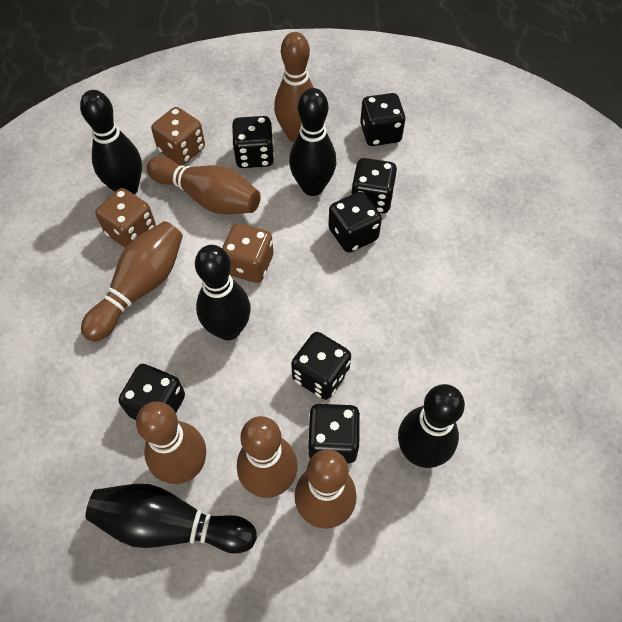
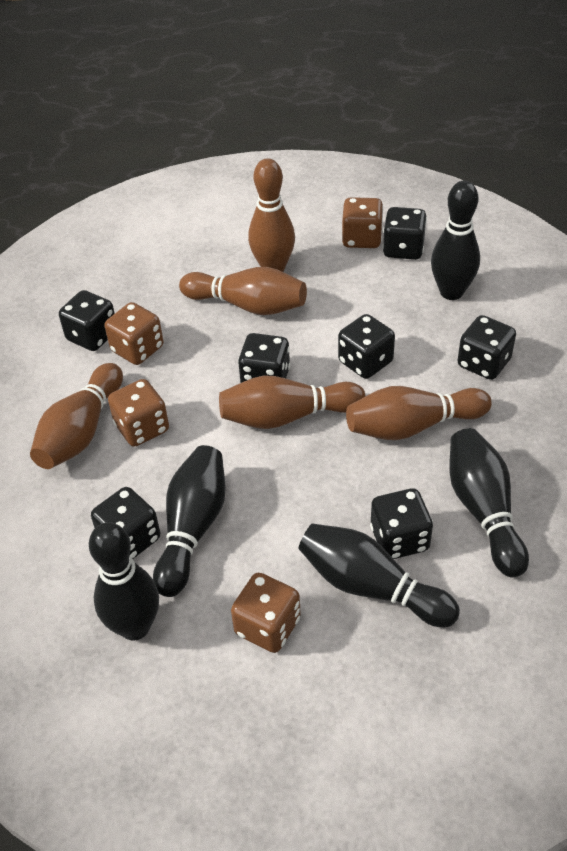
brown bowling pin: 6 -> 5
brown dice: 3 -> 4

